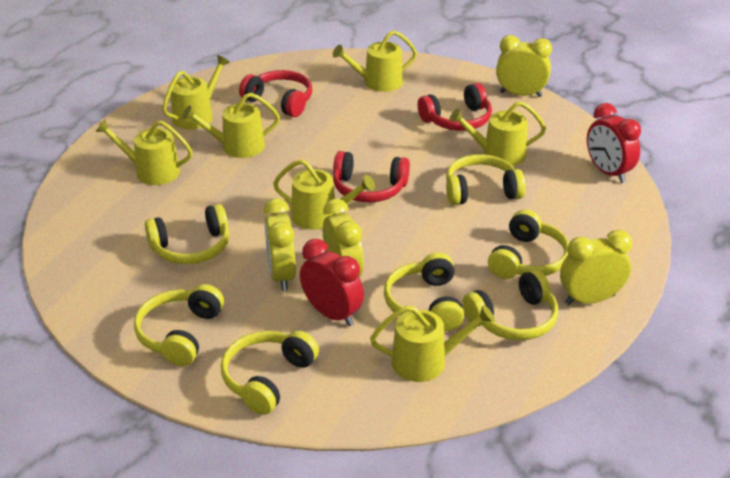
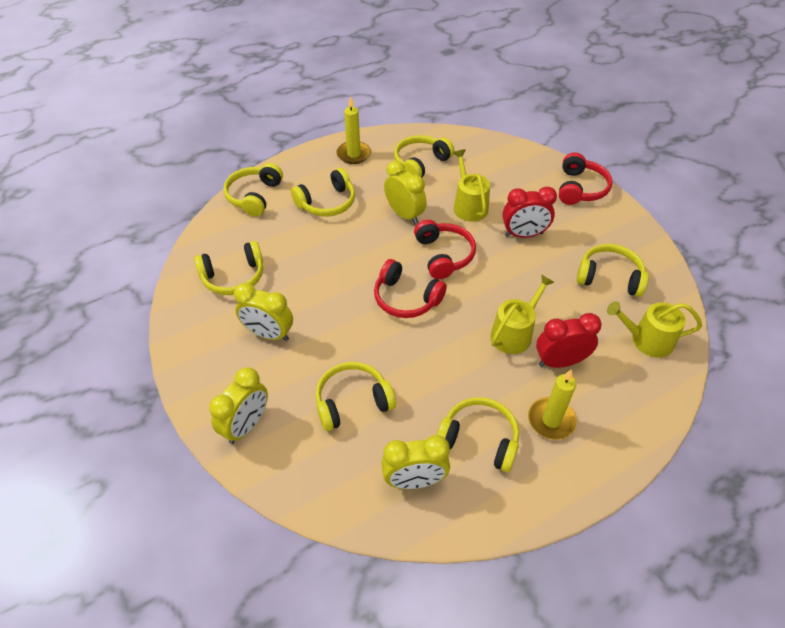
yellow candle: 0 -> 2
yellow watering can: 7 -> 3

